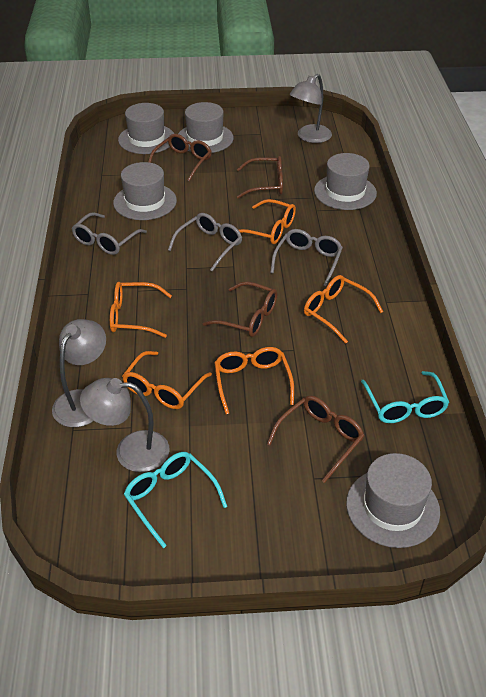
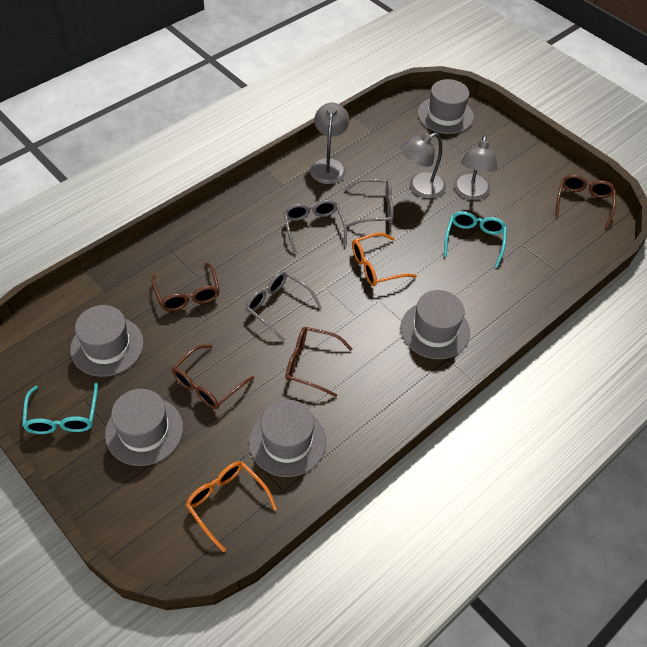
orange glasses: 5 -> 2

